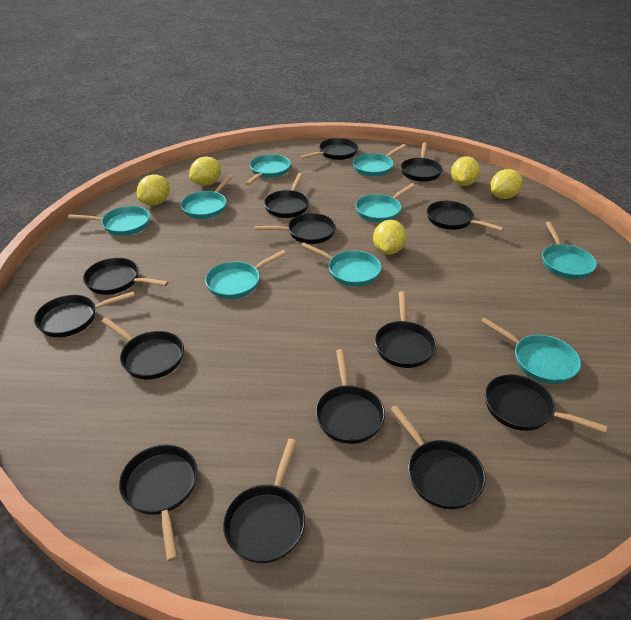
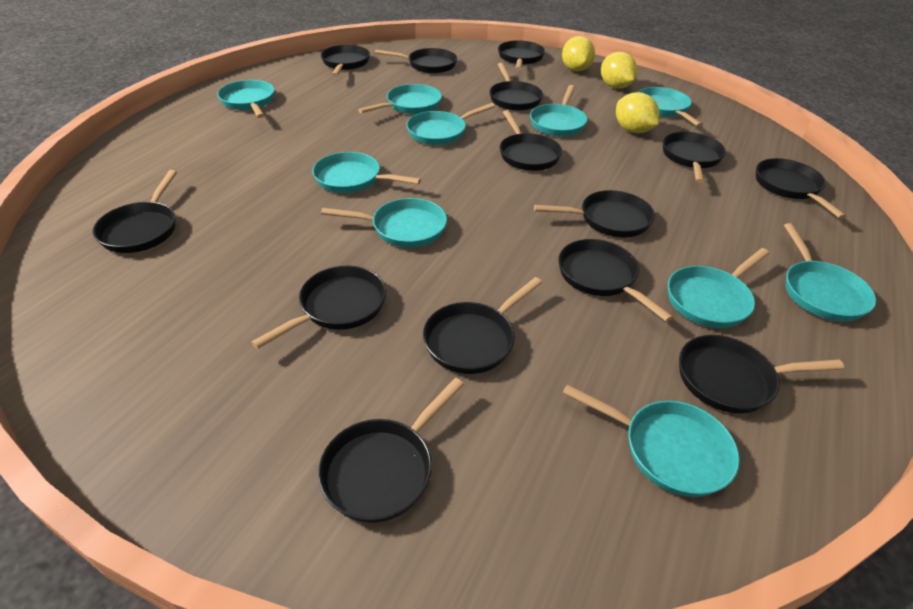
turquoise pan: 9 -> 10
yellow lemon: 5 -> 3

